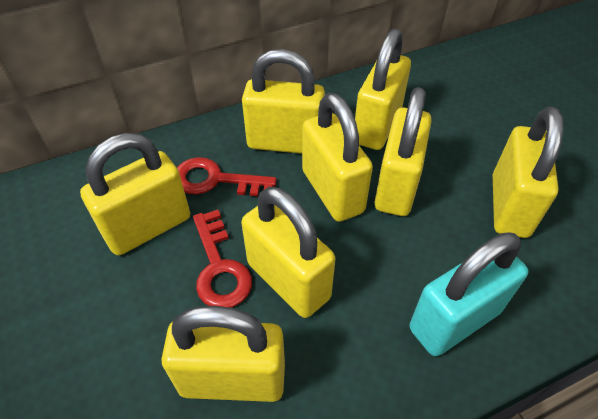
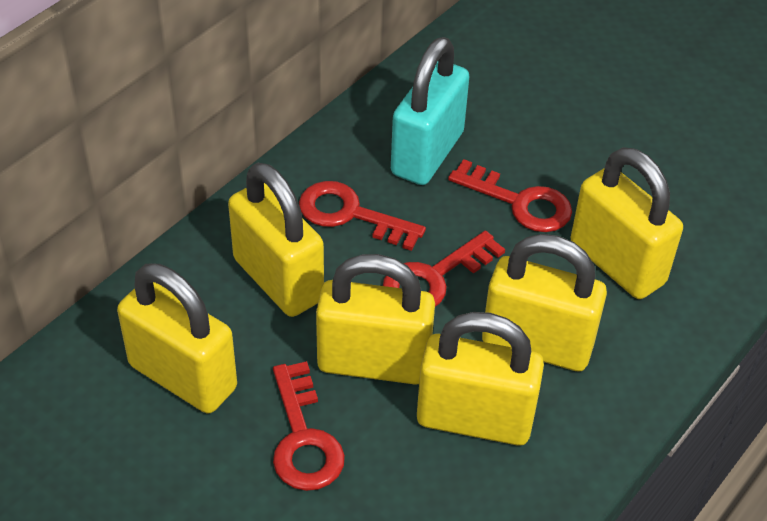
red key: 2 -> 4
yellow padlock: 8 -> 6

